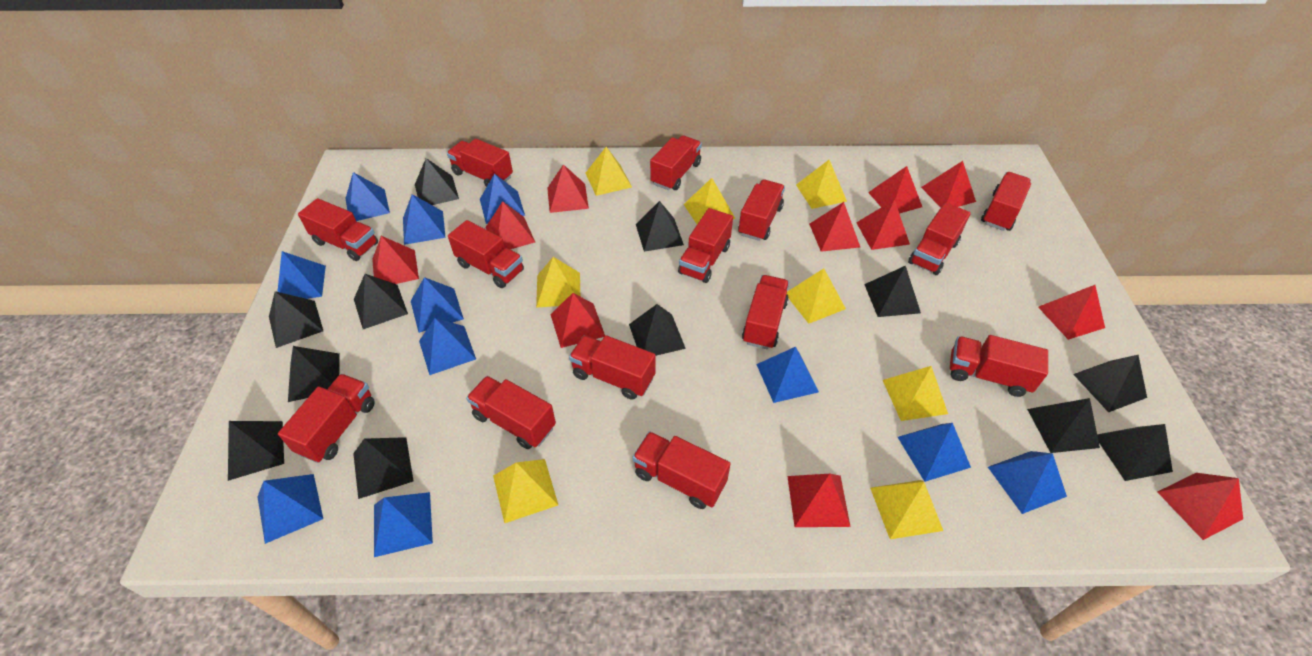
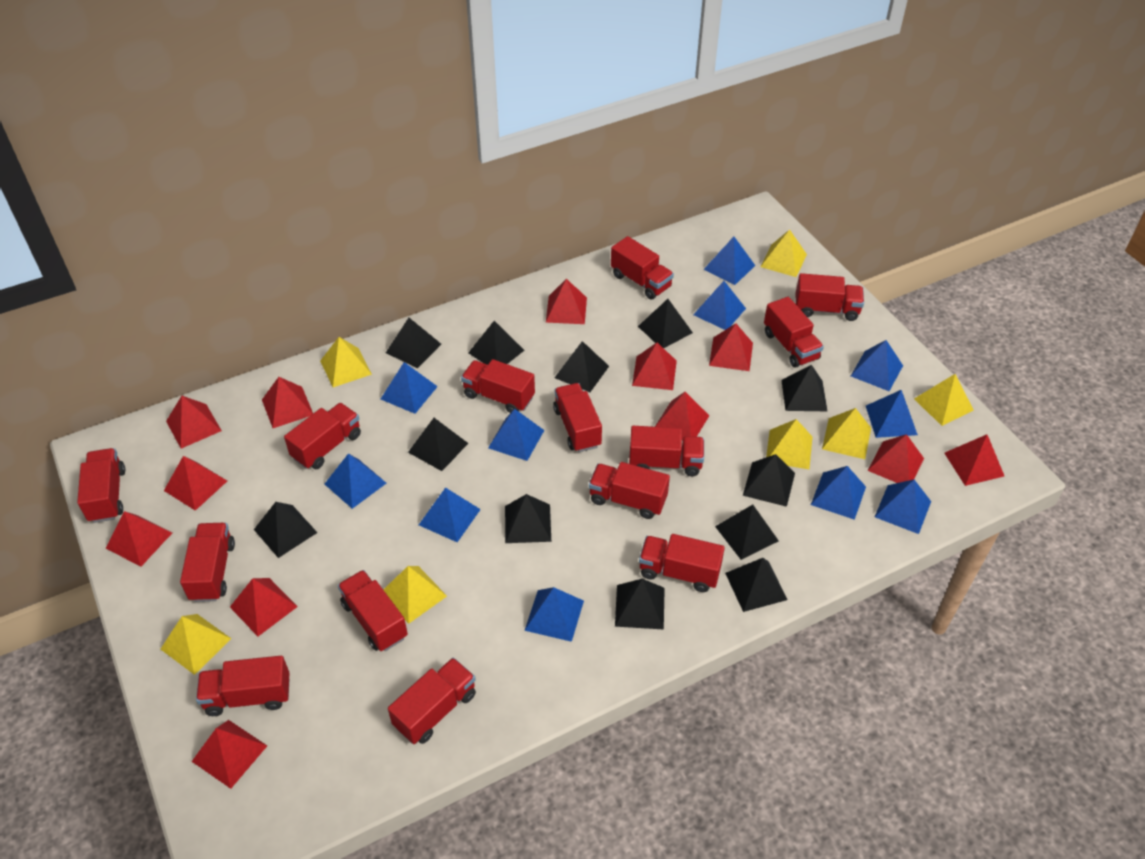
red pyramid: 11 -> 12
yellow pyramid: 8 -> 7

